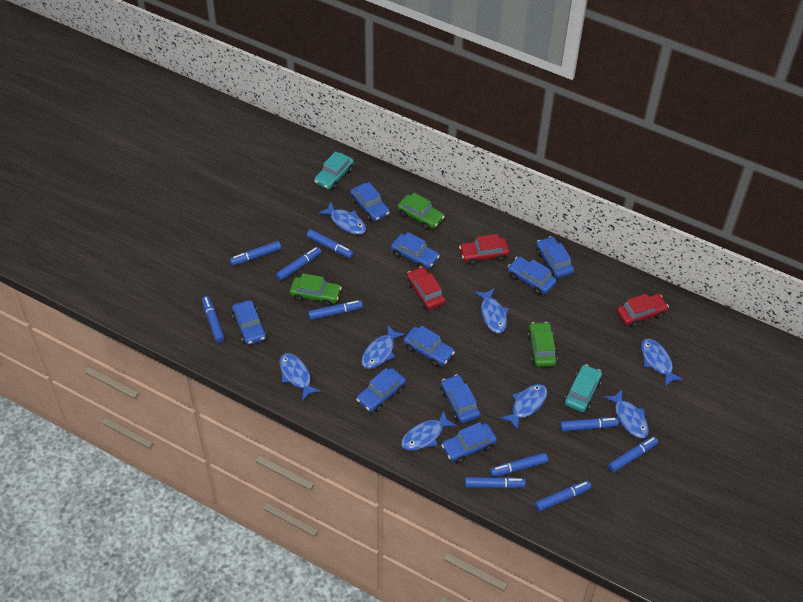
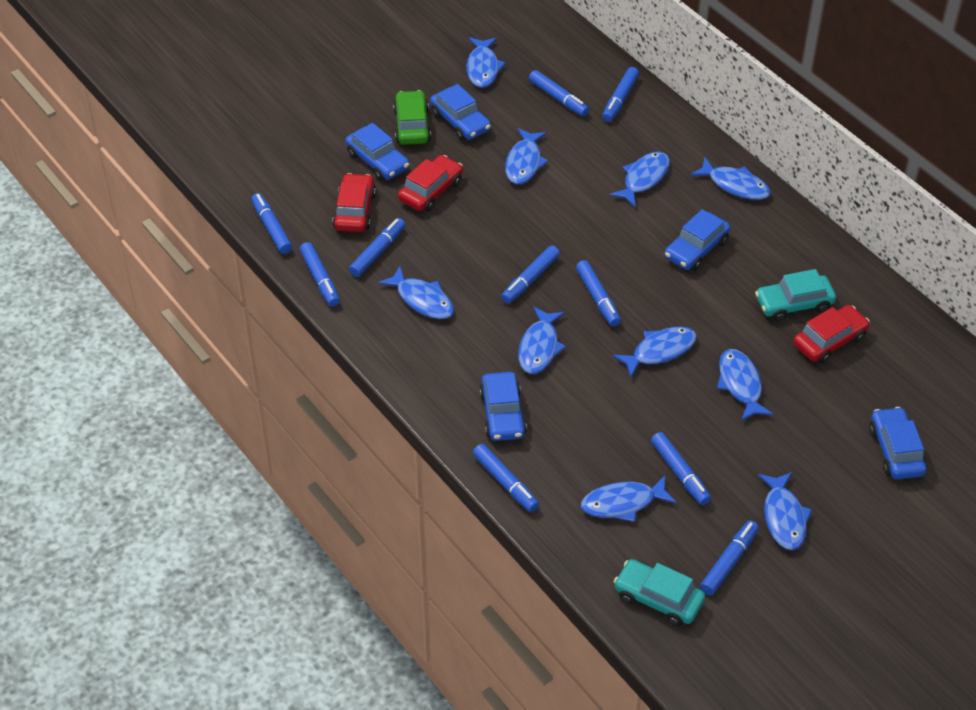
blue car: 9 -> 5
blue fish: 8 -> 10
green car: 3 -> 1

